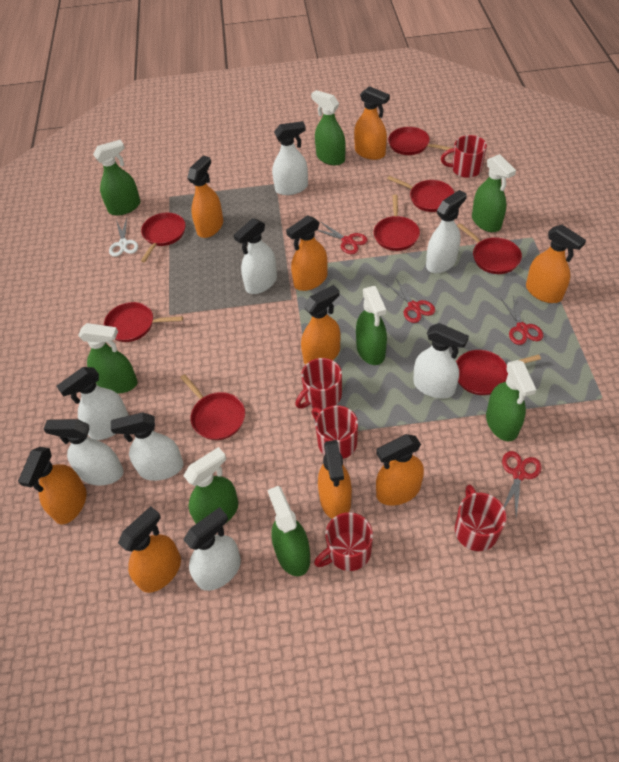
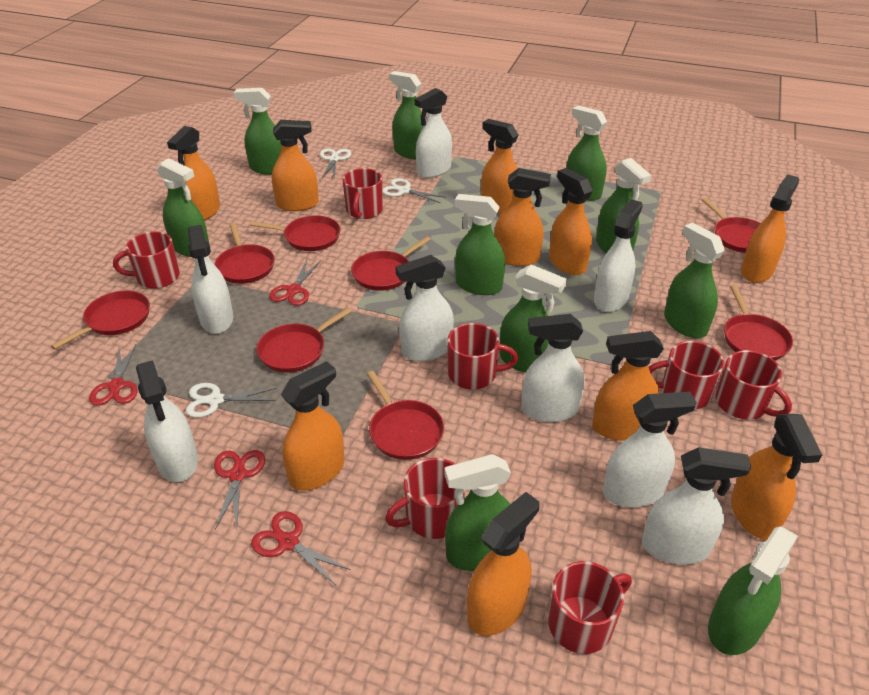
green spray bottle: 8 -> 10
orange spray bottle: 9 -> 10
red mug: 5 -> 7
white scissors: 1 -> 3

